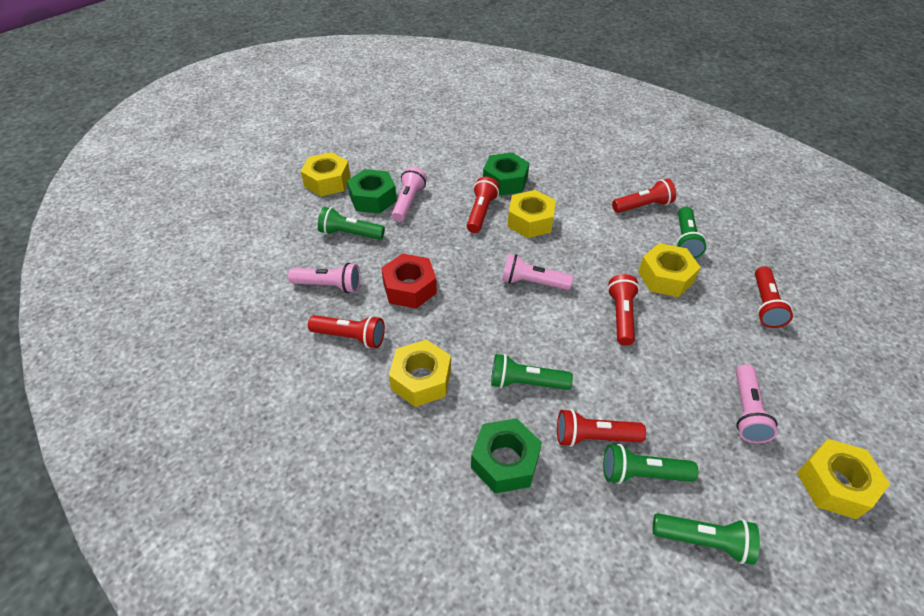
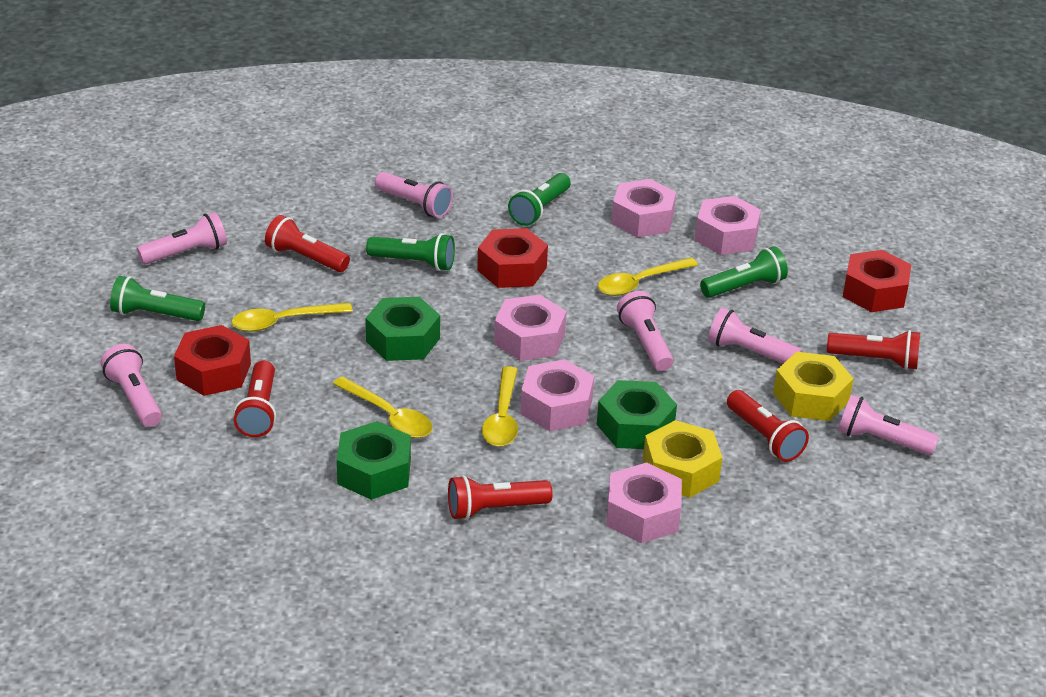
green flashlight: 5 -> 4
pink flashlight: 4 -> 6
pink nut: 0 -> 5
red flashlight: 6 -> 5
red nut: 1 -> 3
yellow nut: 5 -> 2
yellow spoon: 0 -> 4

